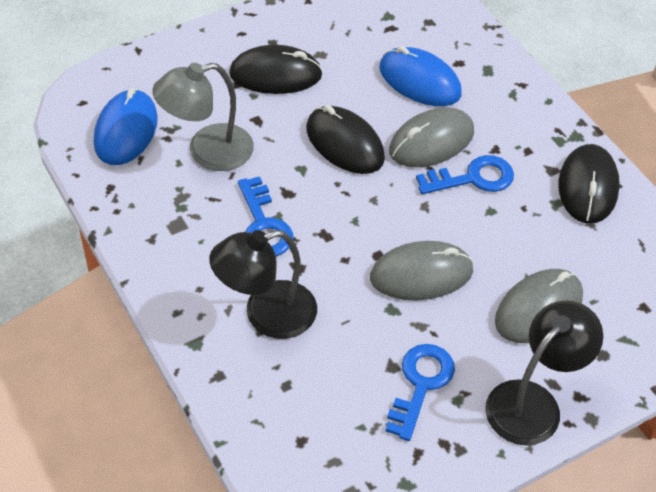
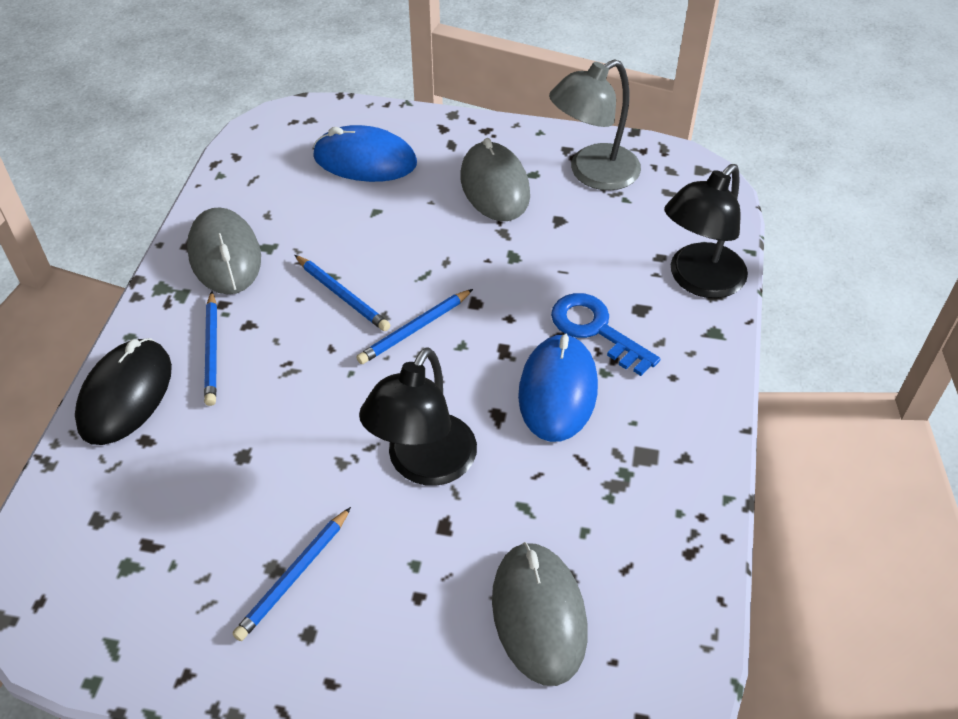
black mouse: 3 -> 1
blue key: 3 -> 1
blue pencil: 0 -> 4

